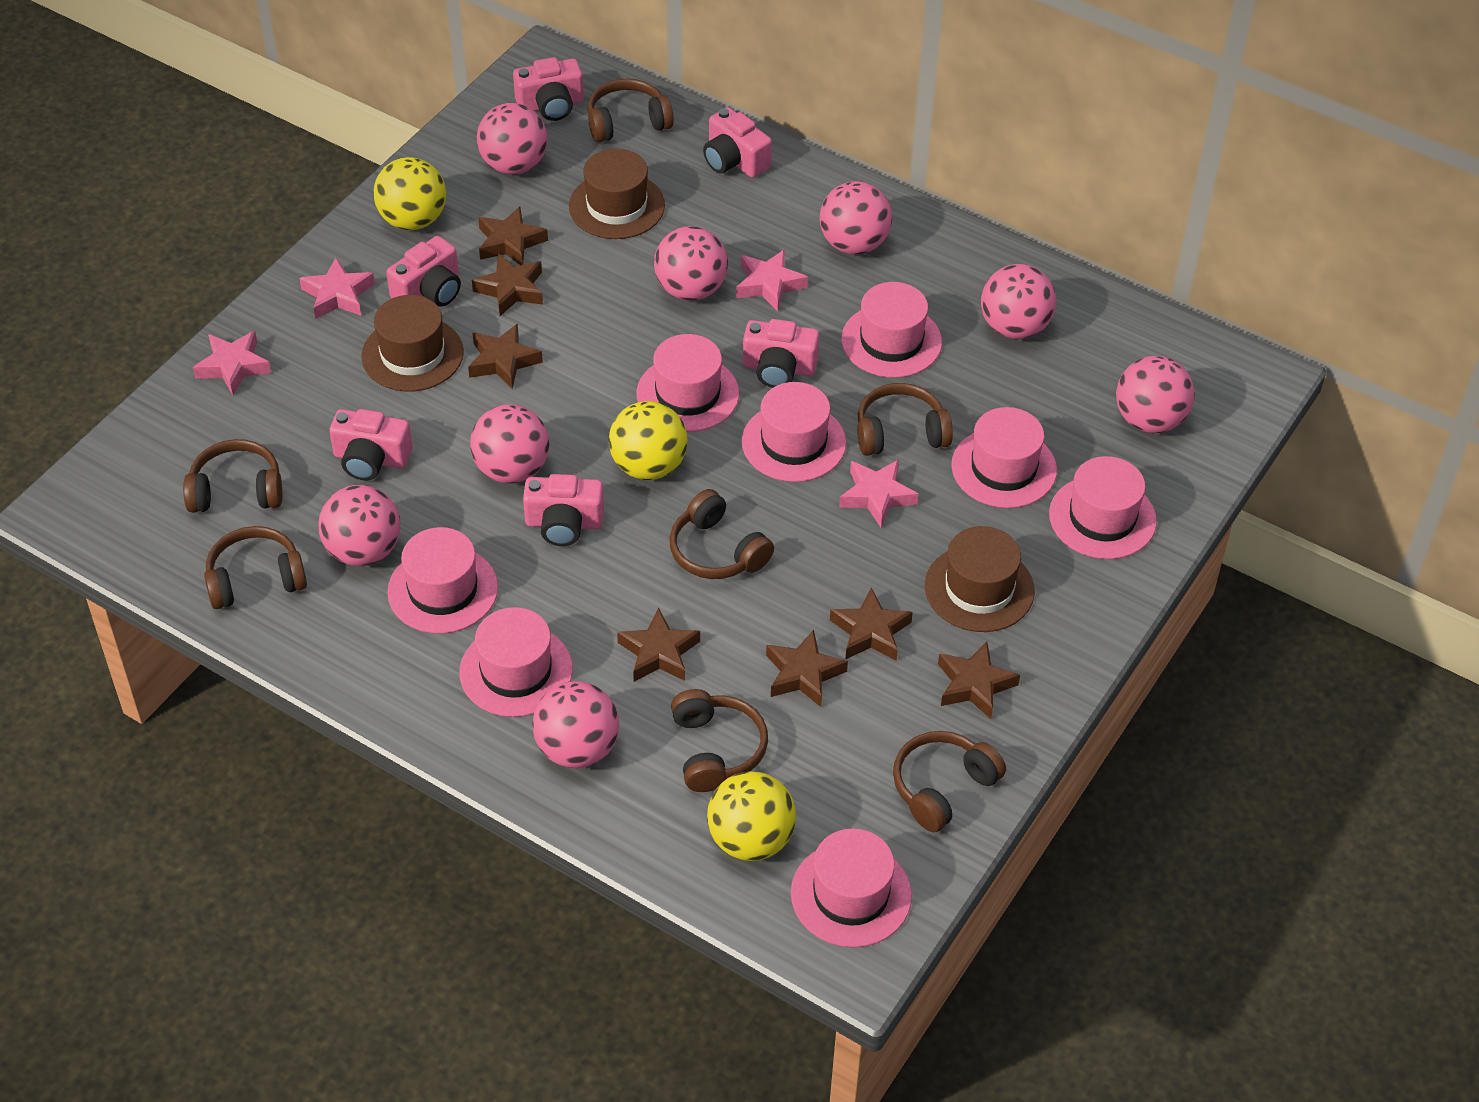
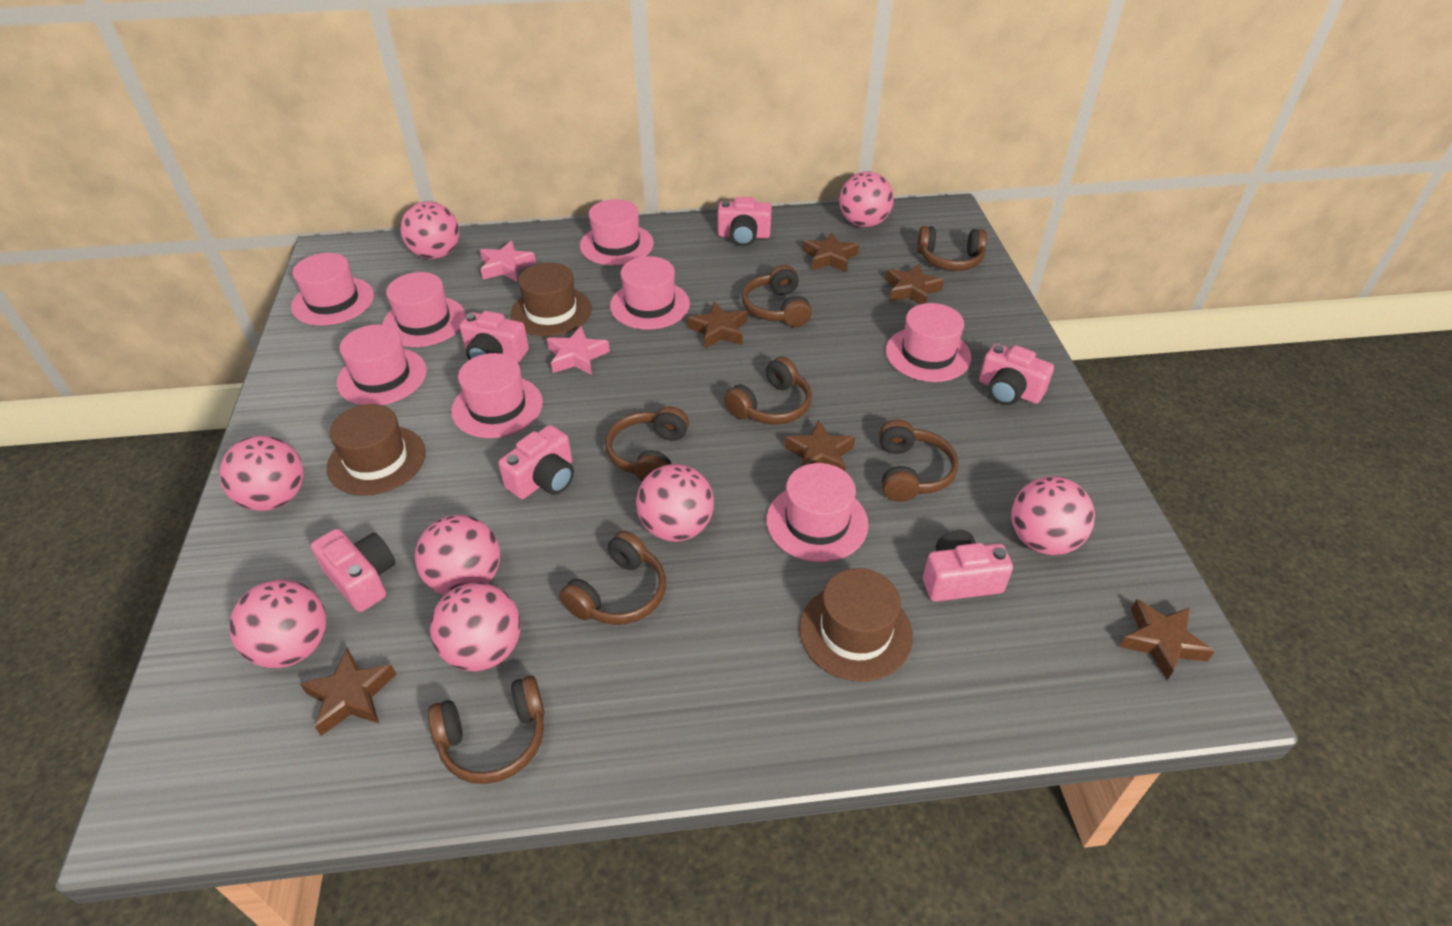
brown star: 7 -> 6
pink star: 4 -> 2
yellow ball: 3 -> 0

